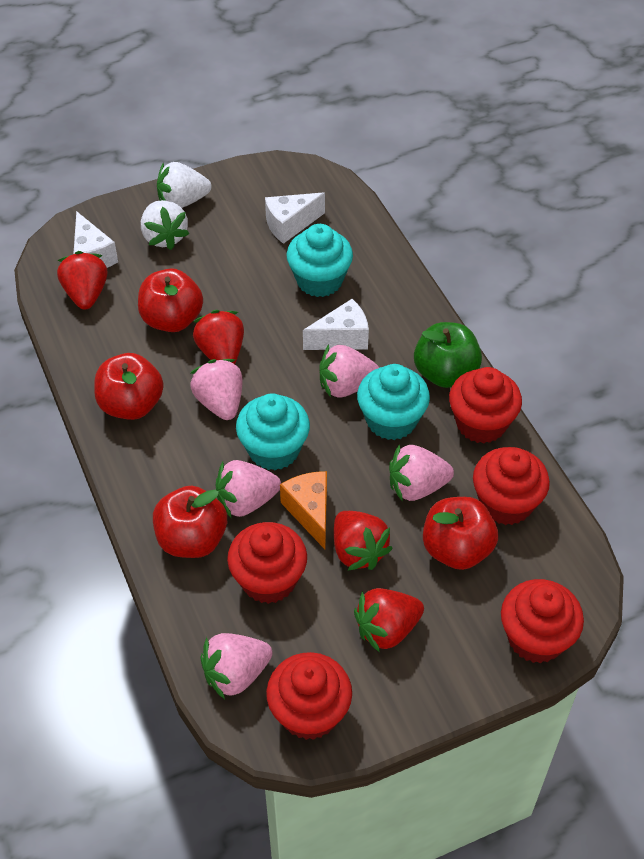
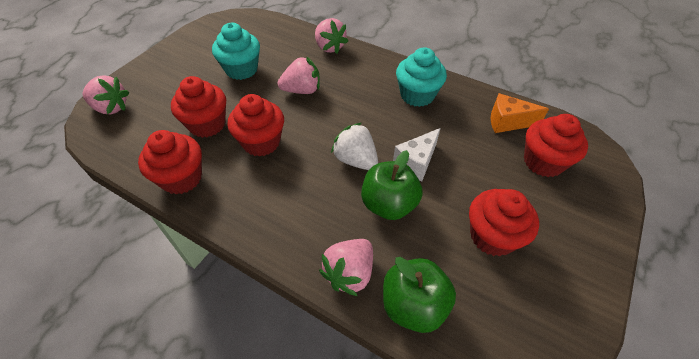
green apple: 1 -> 2
pink strawberry: 5 -> 4
red apple: 4 -> 0
red strawberry: 4 -> 0
turquoise cupcake: 3 -> 2
white cheese: 3 -> 1
white strawberry: 2 -> 1

